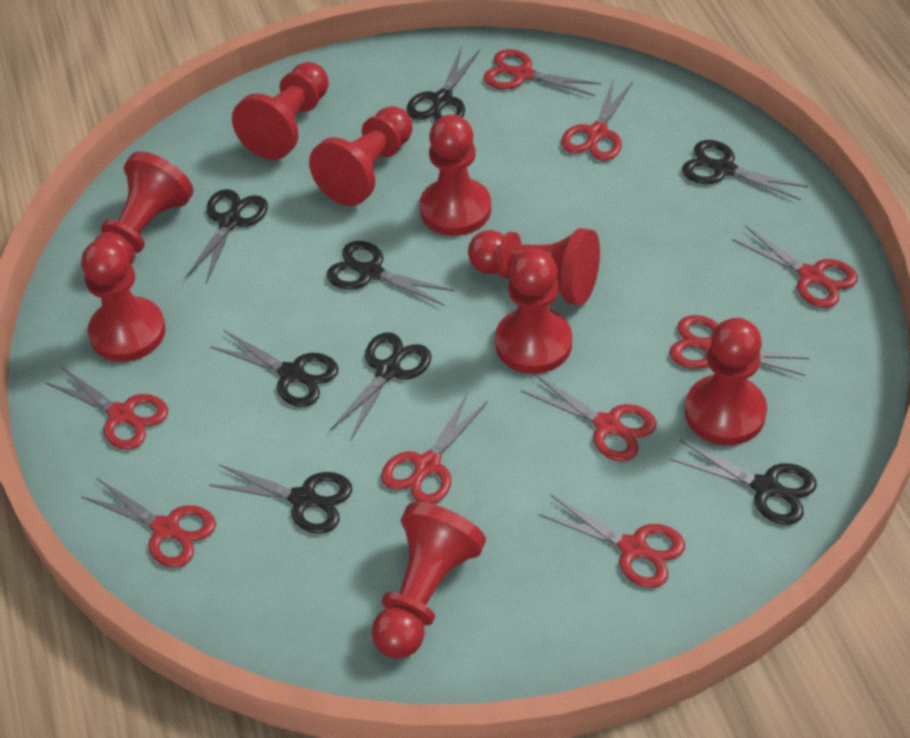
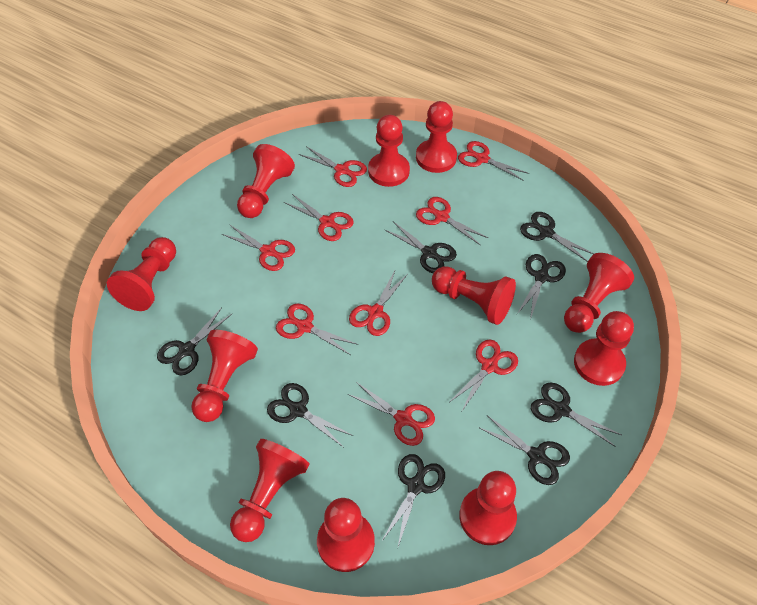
red pawn: 9 -> 11

